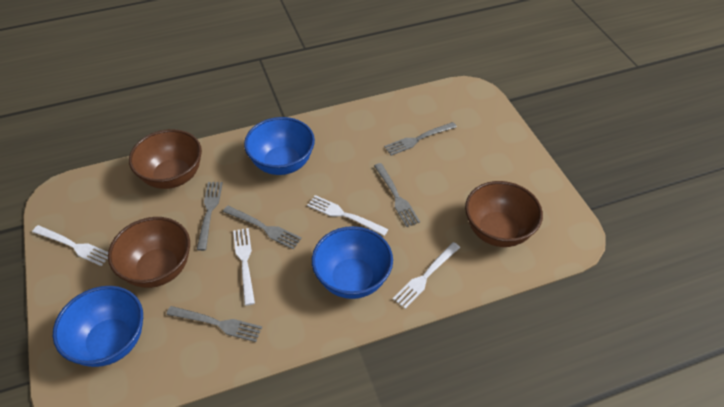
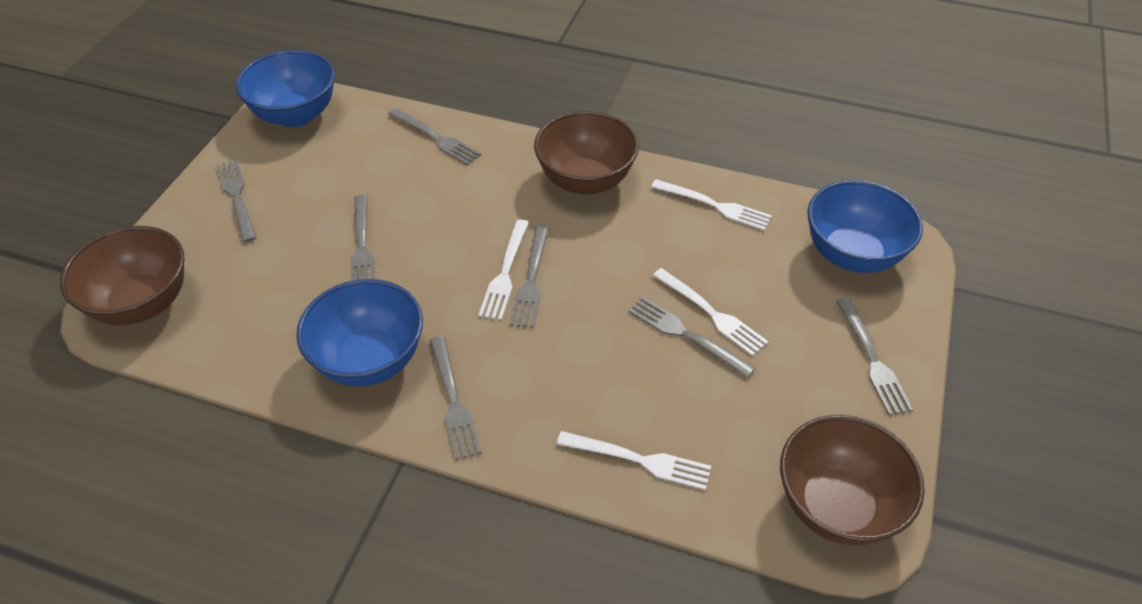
grey fork: 5 -> 7

